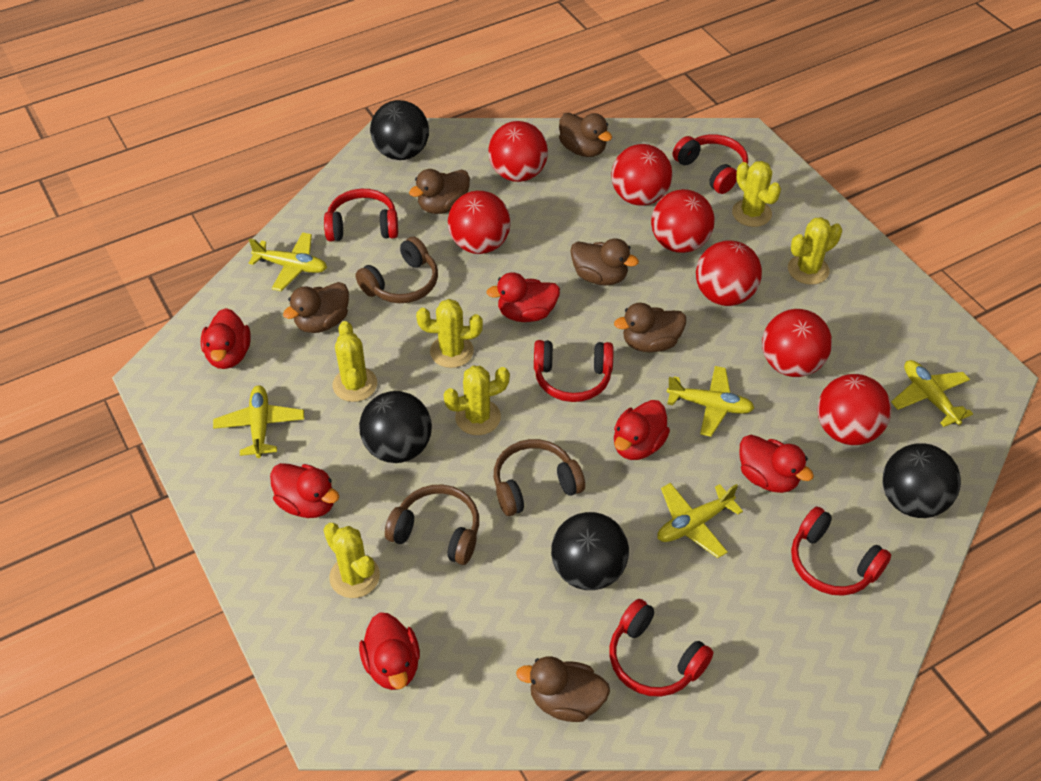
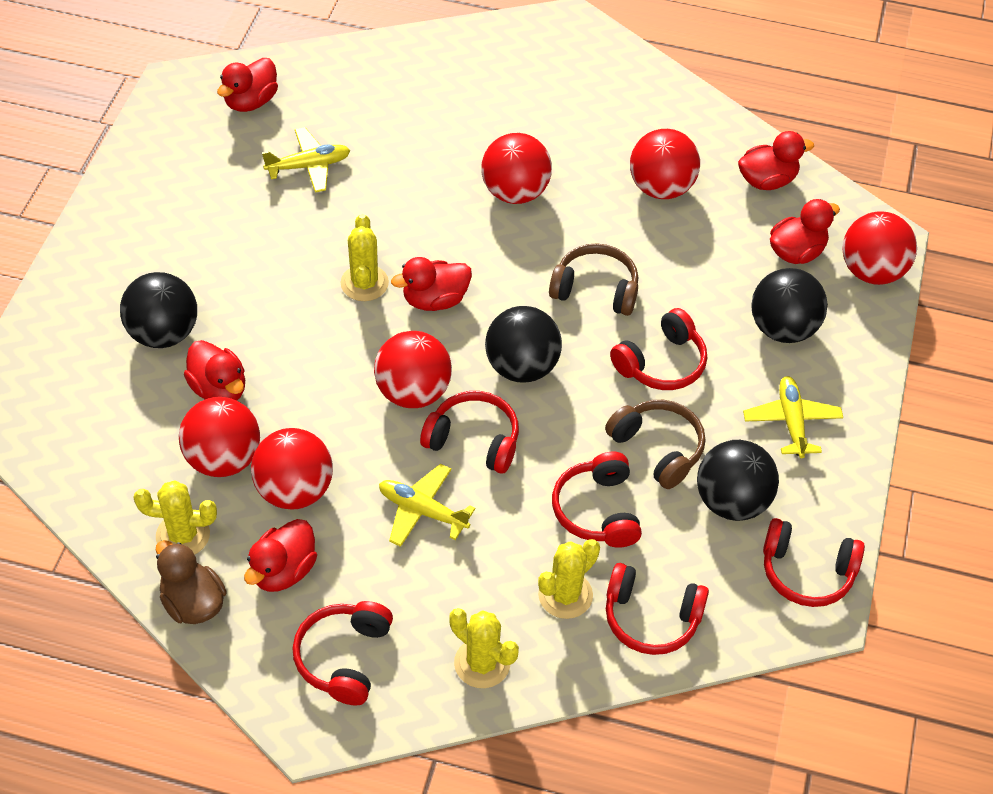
brown duck: 6 -> 1
brown headphones: 3 -> 2
red ball: 7 -> 6
red headphones: 5 -> 6
yellow cactus: 6 -> 4
yellow plane: 5 -> 3

